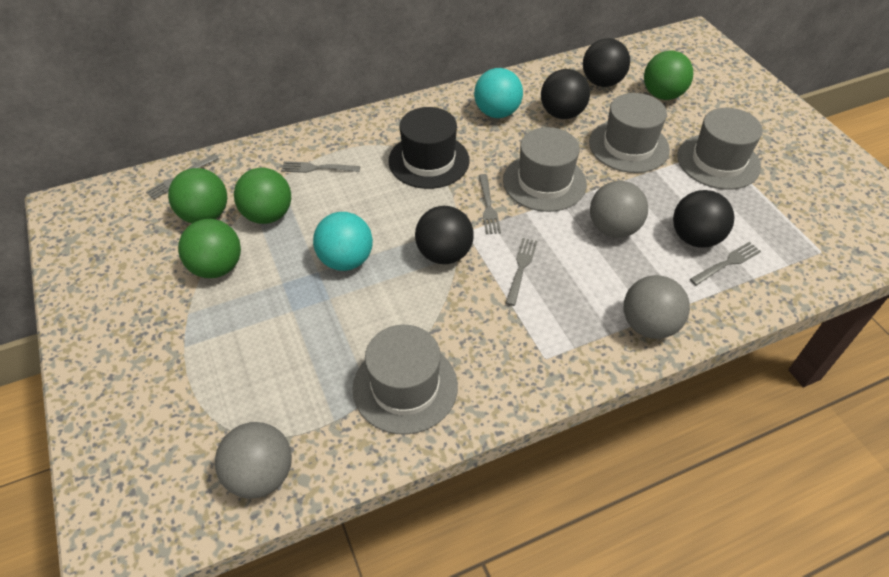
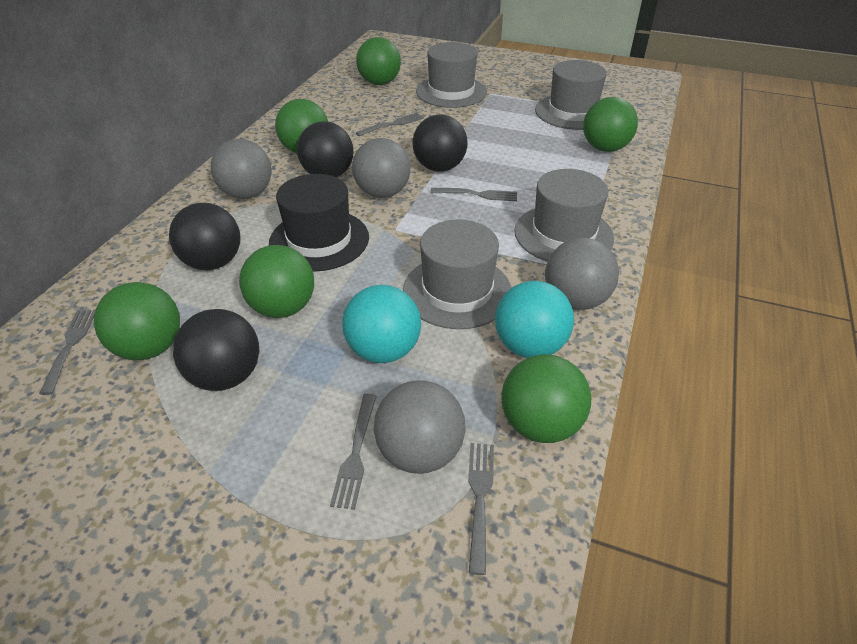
green ball: 4 -> 6
grey ball: 3 -> 4

